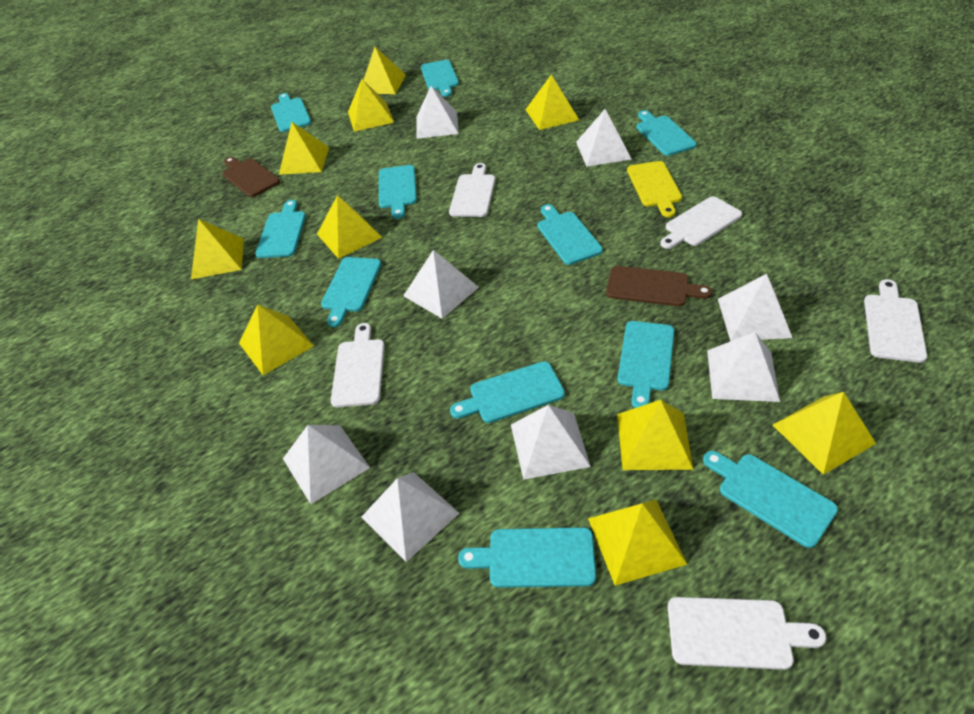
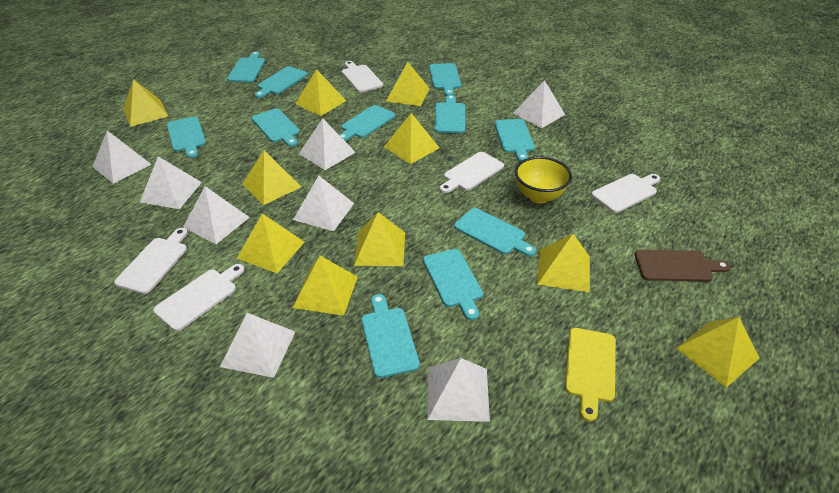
brown cutting board: 2 -> 1
yellow bowl: 0 -> 1

